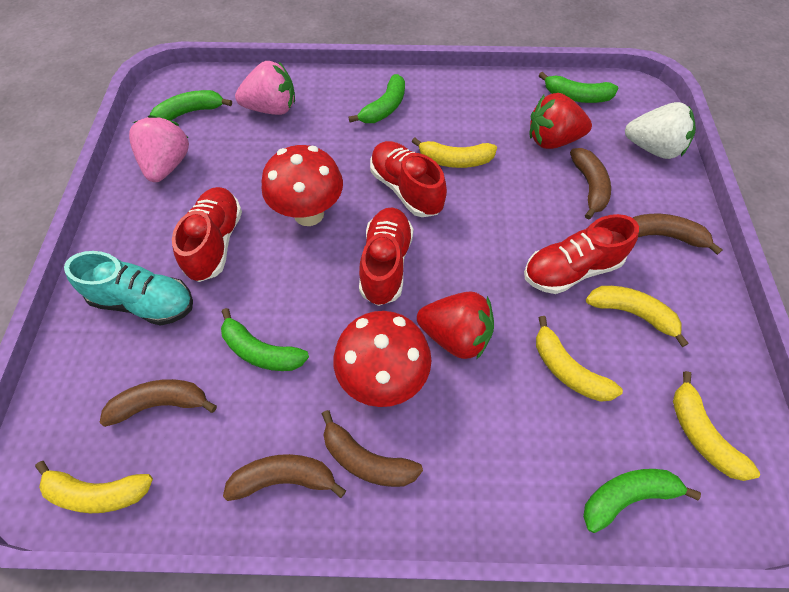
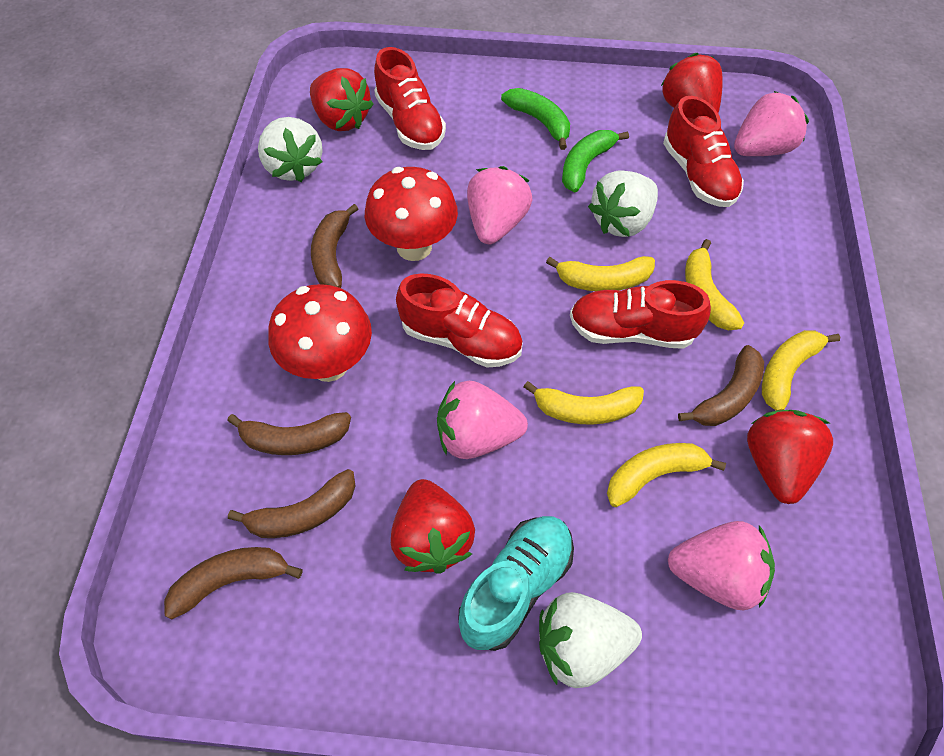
green banana: 5 -> 2
pink strawberry: 2 -> 4
red strawberry: 2 -> 4
white strawberry: 1 -> 3

